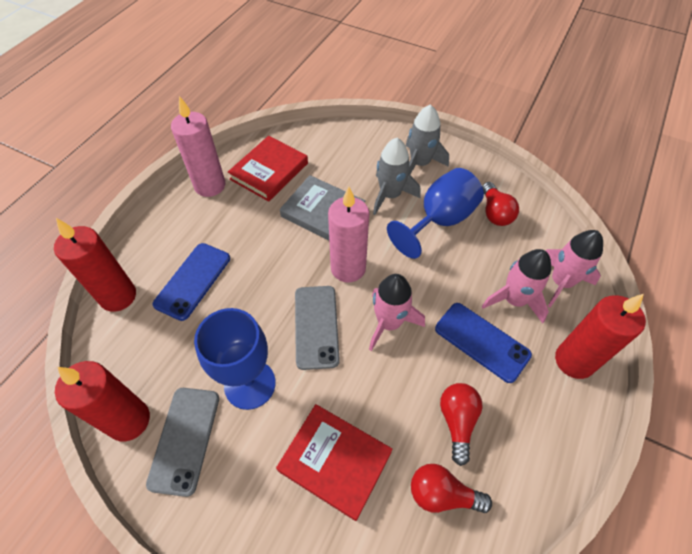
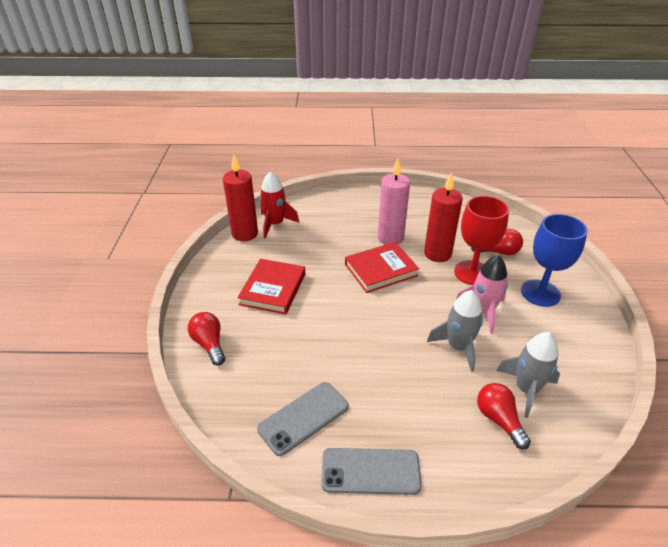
blue goblet: 2 -> 1
blue phone: 2 -> 0
grey book: 1 -> 0
pink candle: 2 -> 1
pink rocket: 3 -> 1
red candle: 3 -> 2
red goblet: 0 -> 1
red rocket: 0 -> 1

